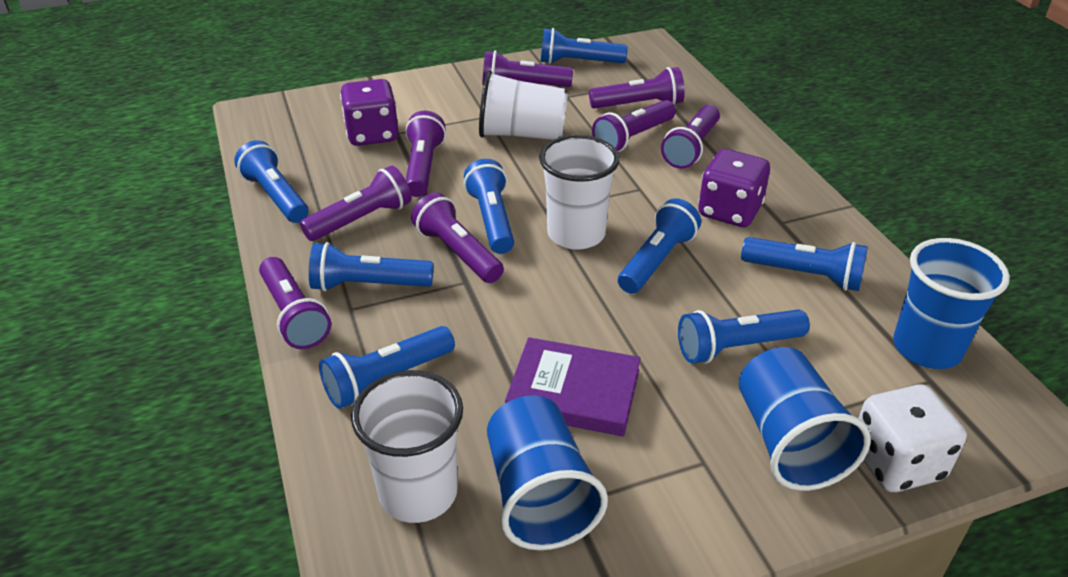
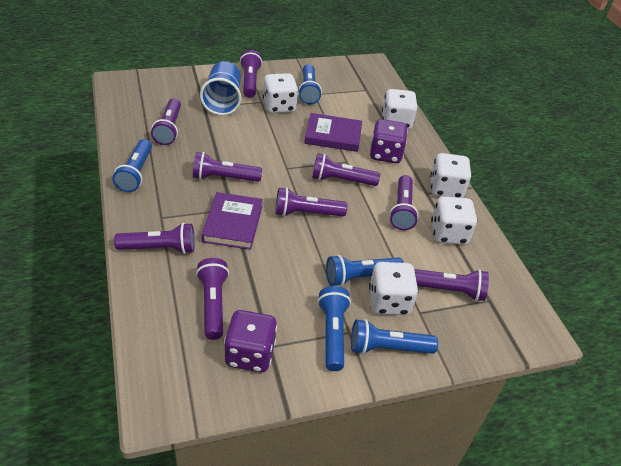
blue cup: 3 -> 1
blue flashlight: 8 -> 5
purple book: 1 -> 2
purple flashlight: 8 -> 9
white cup: 3 -> 0
white dice: 1 -> 5

